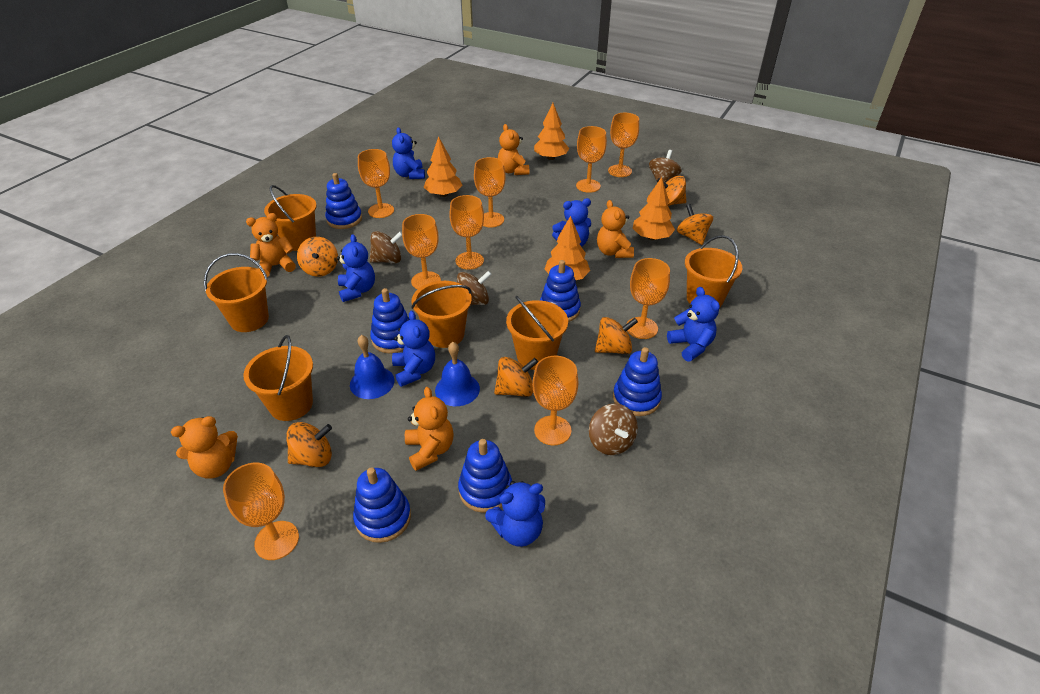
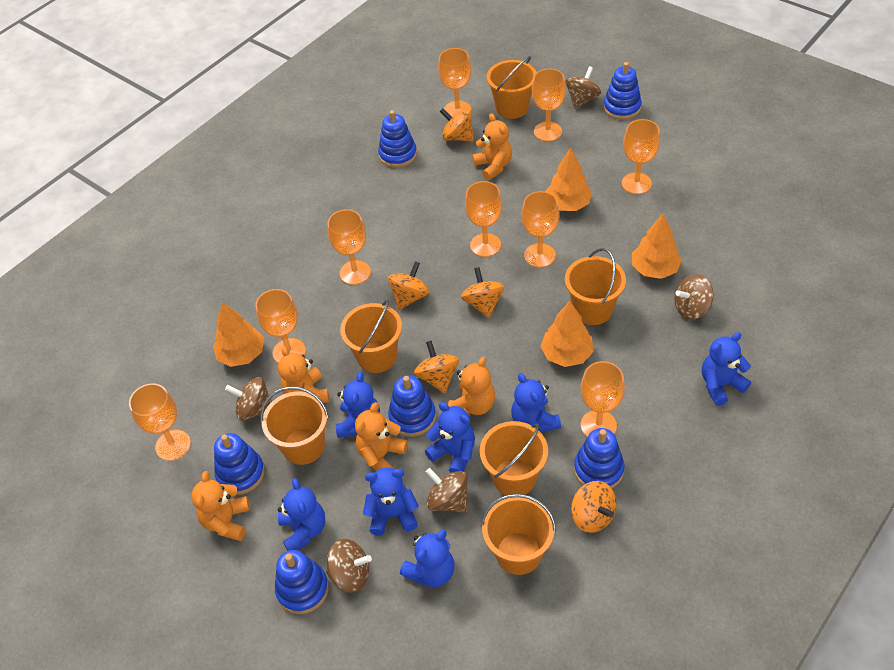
blue bell: 2 -> 0
blue teddy bear: 6 -> 7
brown spinning top: 4 -> 5
orange spinning top: 6 -> 5

